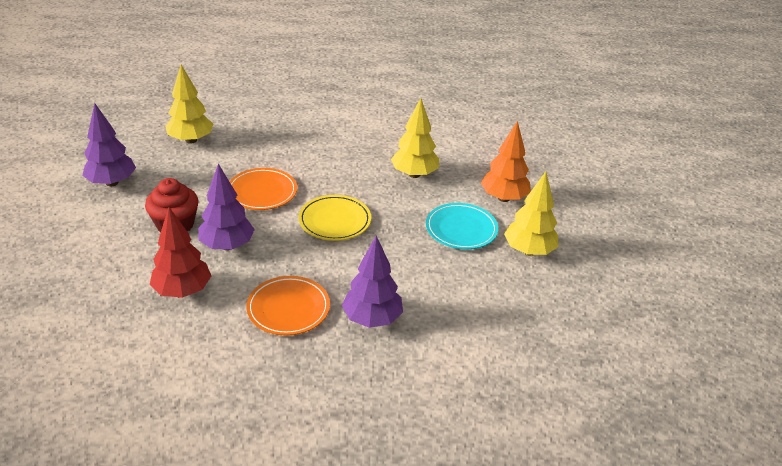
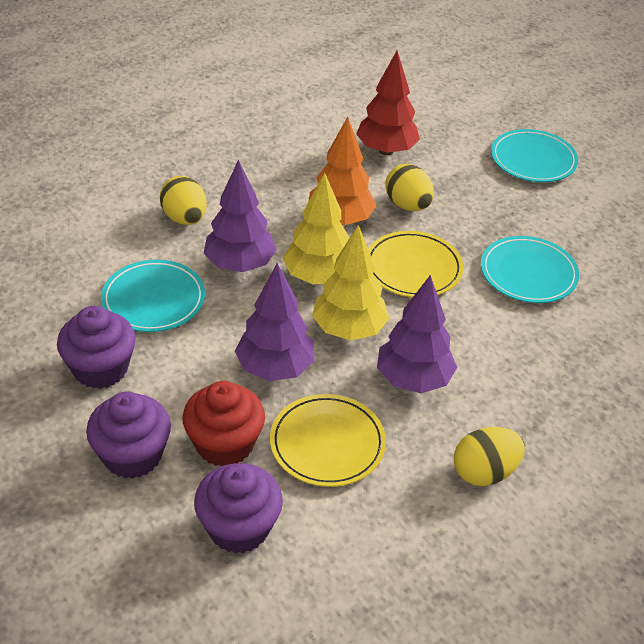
orange plate: 2 -> 0
purple cupcake: 0 -> 3
turquoise plate: 1 -> 3
yellow egg: 0 -> 3
yellow plate: 1 -> 2
yellow tree: 3 -> 2

